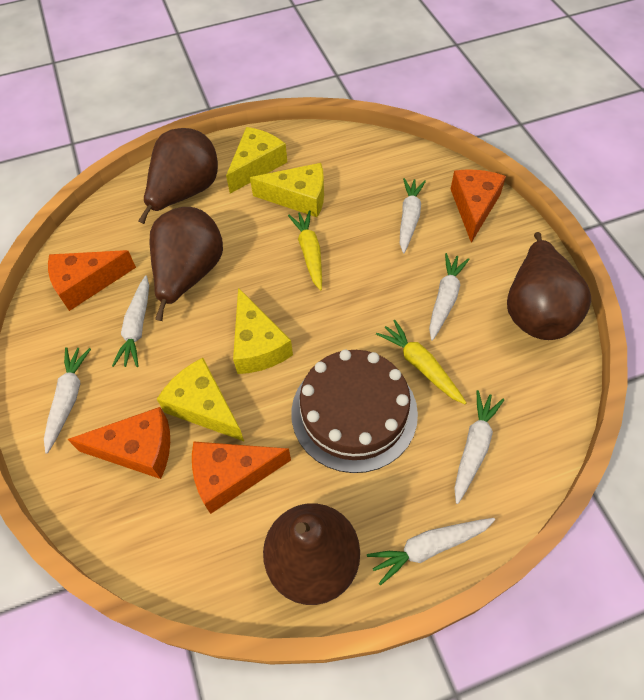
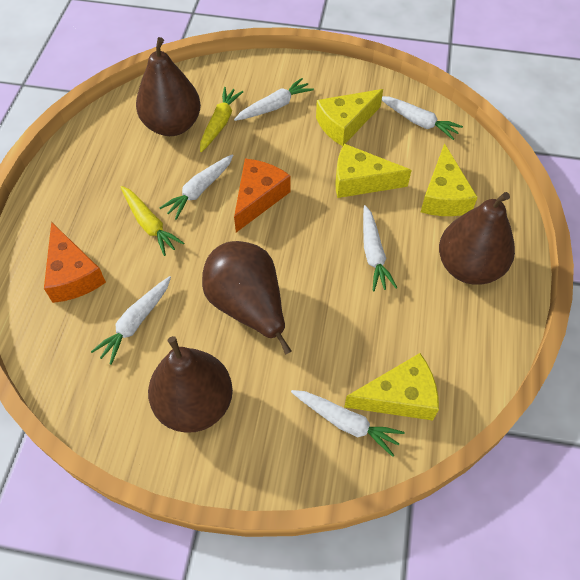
brown cake: 1 -> 0
orange cheese: 4 -> 2

